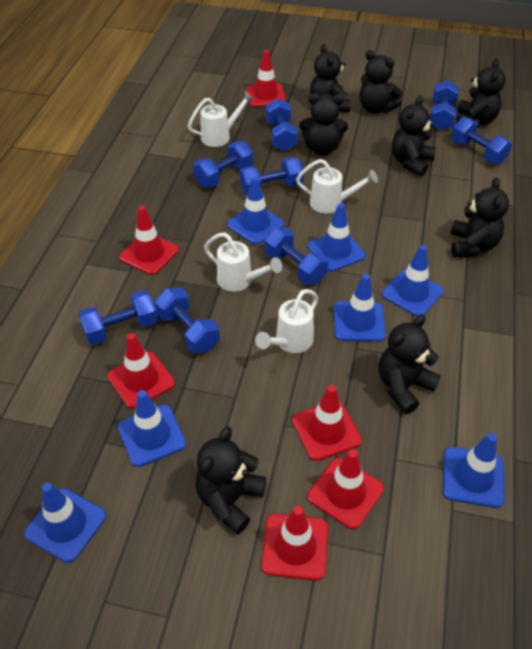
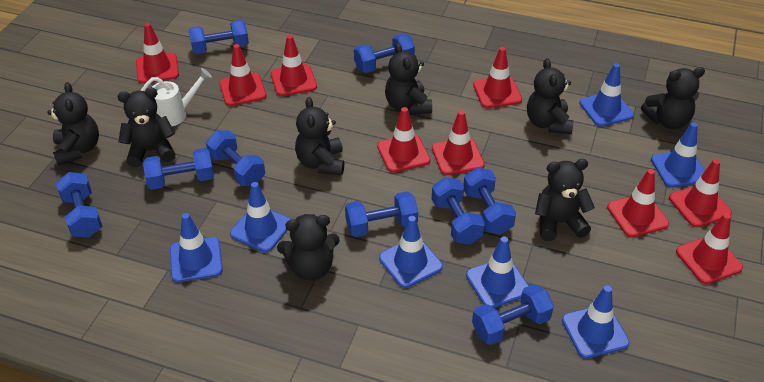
blue dumbbell: 8 -> 9
red traffic cone: 6 -> 9
white watering can: 4 -> 1

